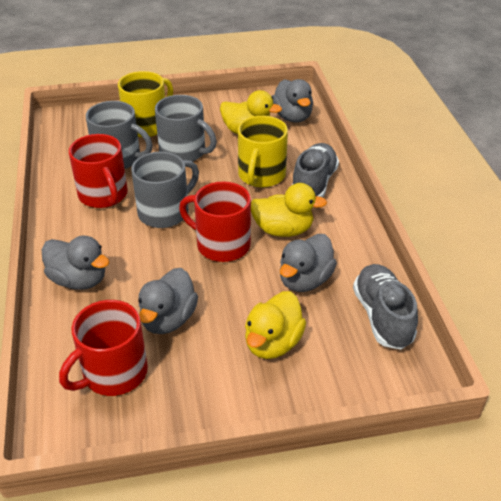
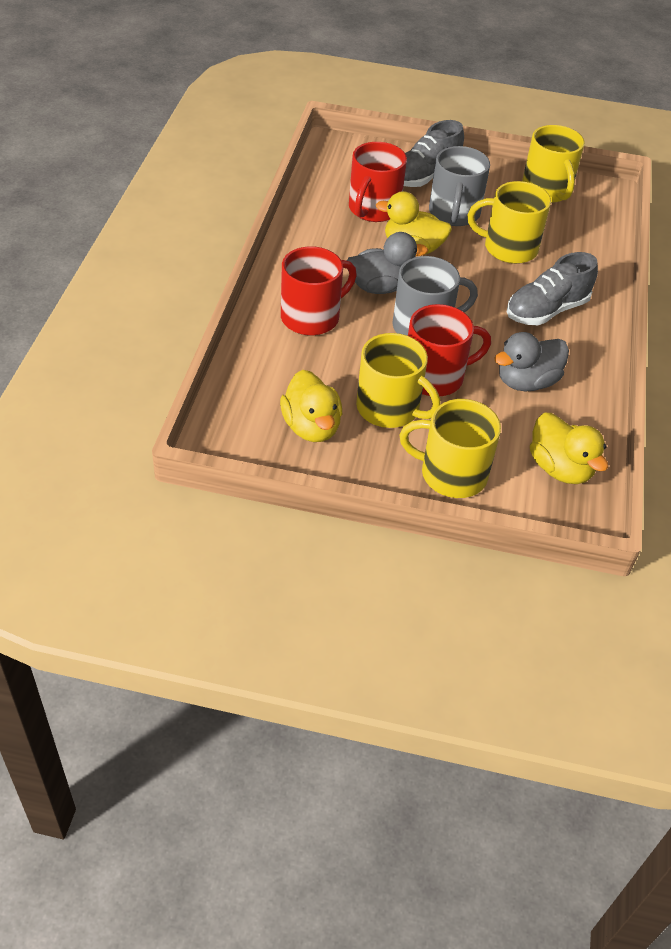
grey duck: 4 -> 2
grey mug: 3 -> 2
yellow mug: 2 -> 4

